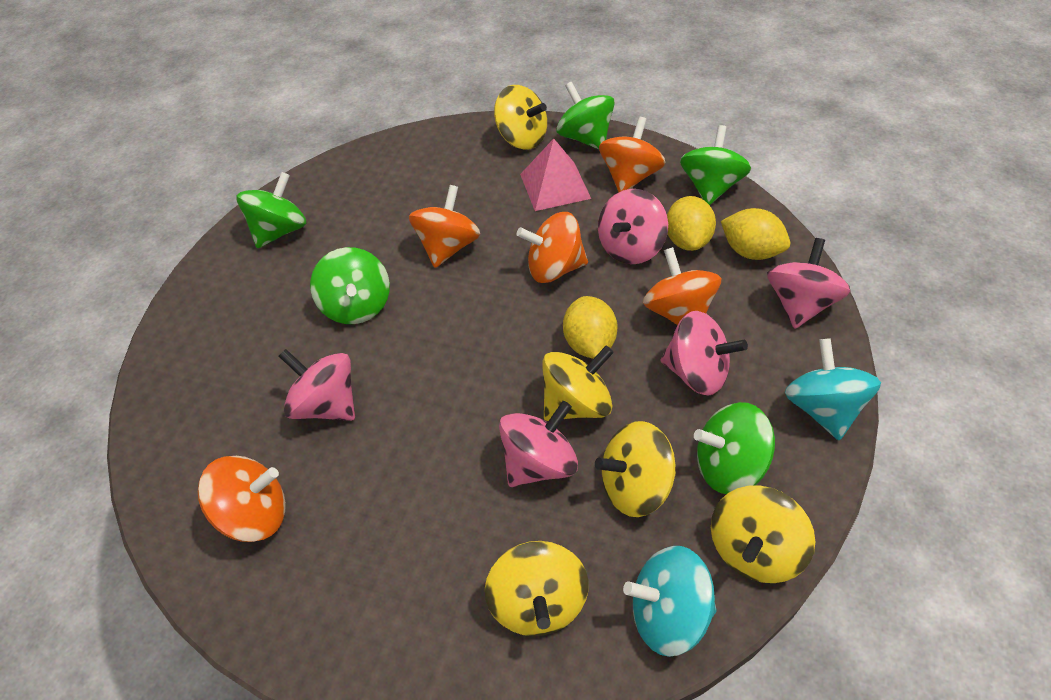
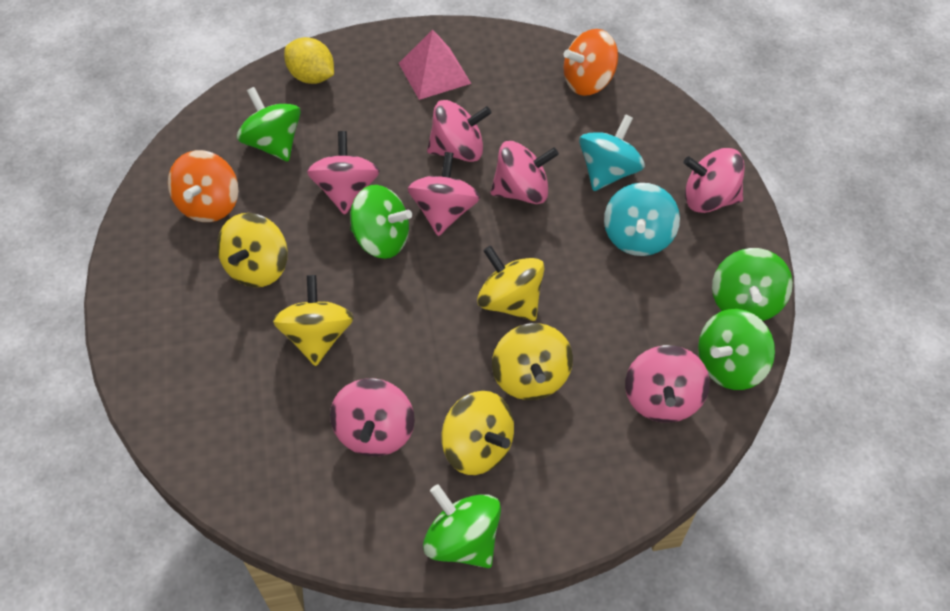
orange spinning top: 5 -> 2
pink spinning top: 5 -> 7
yellow lemon: 3 -> 1

